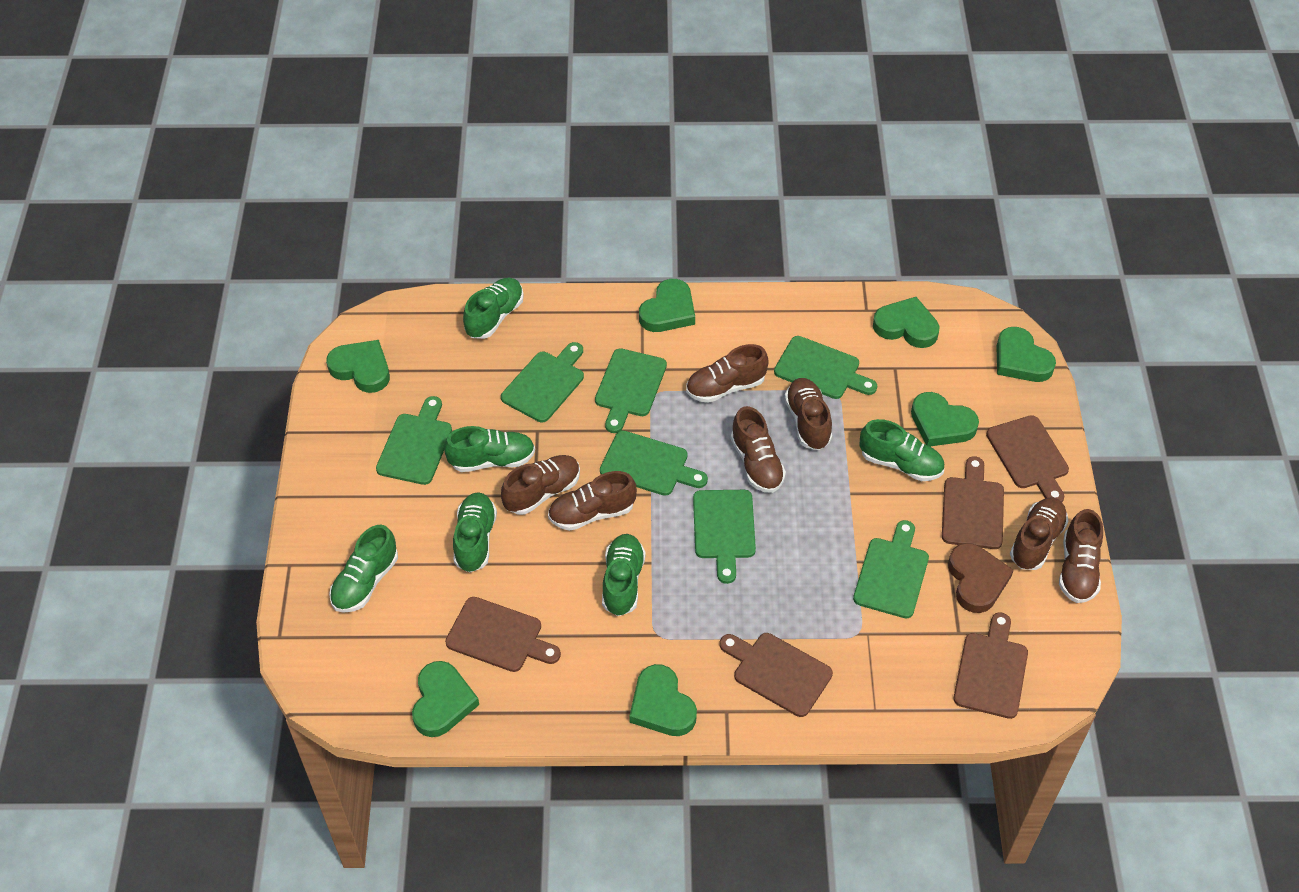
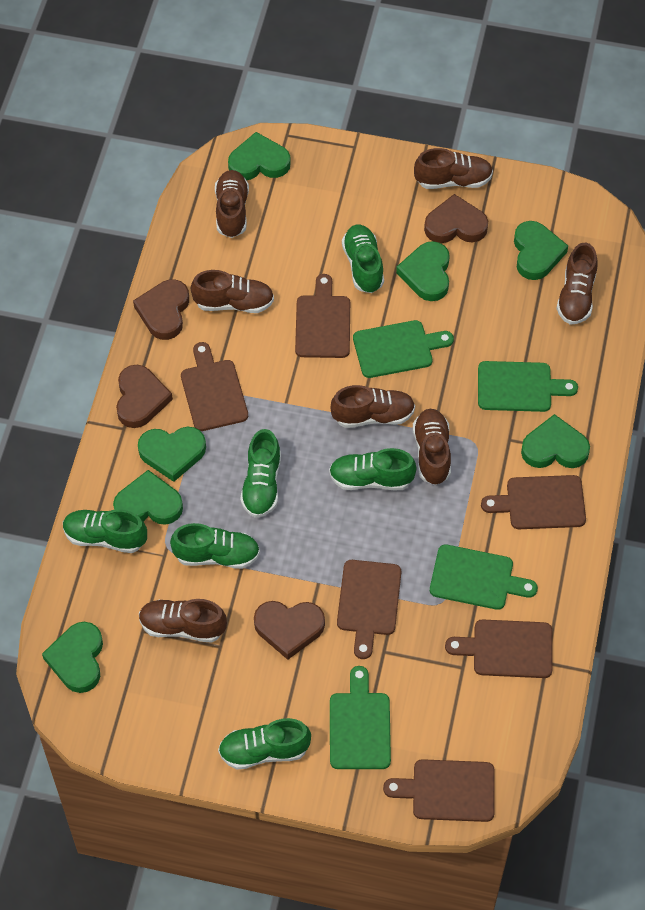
brown cutting board: 5 -> 6
brown heart: 1 -> 4
green cutting board: 7 -> 4

